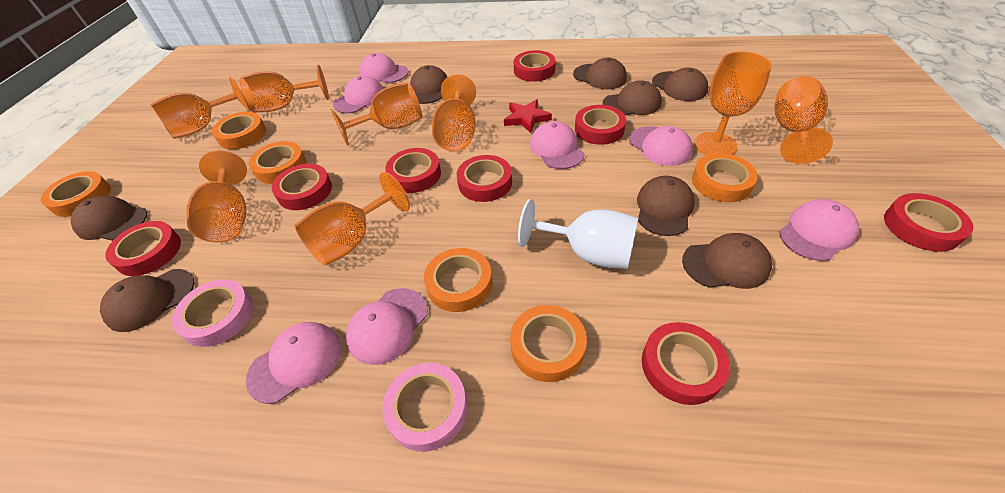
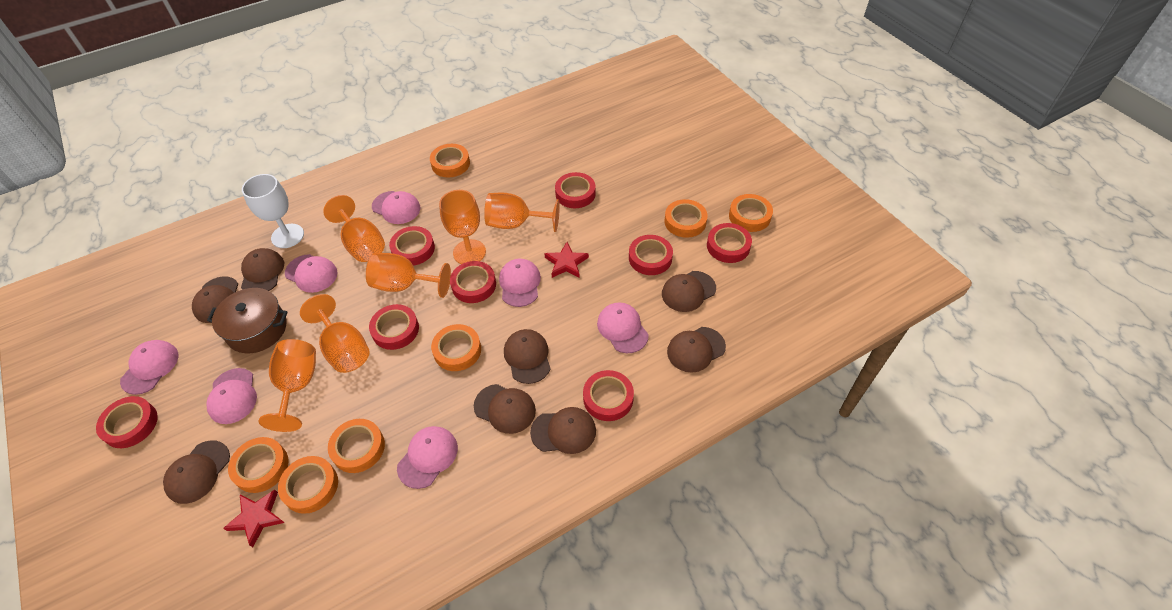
brown pot: 0 -> 1
orange goblet: 8 -> 6
orange tape: 6 -> 7
pink tape: 2 -> 0
red star: 1 -> 2

